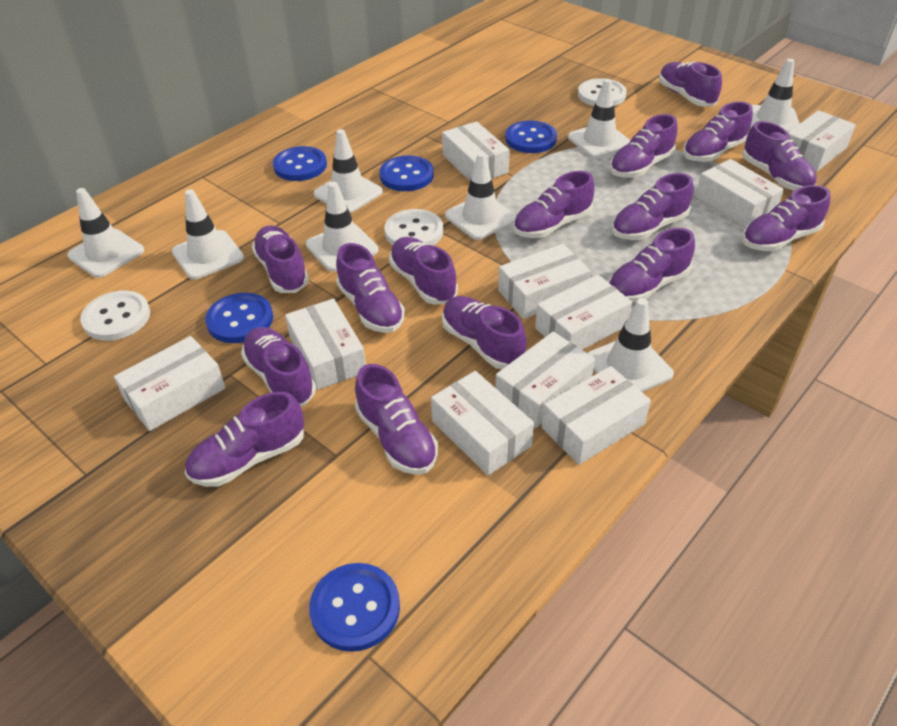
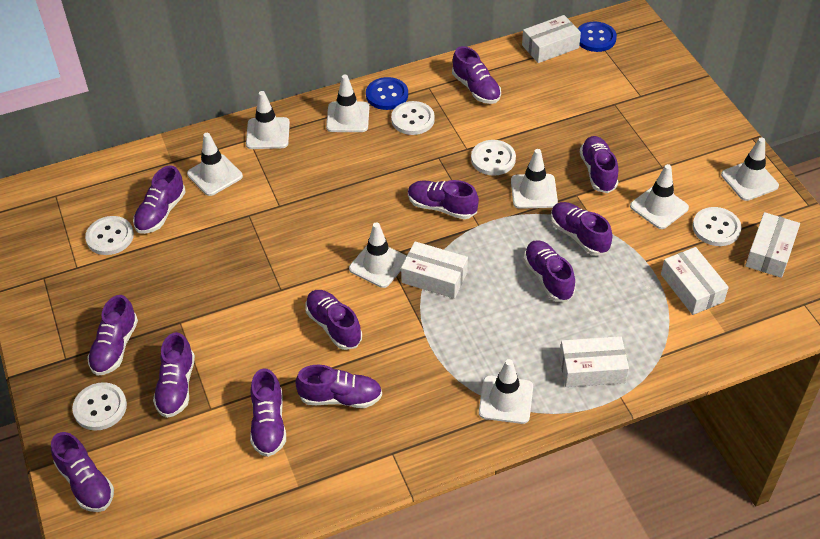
blue button: 5 -> 2
purple shoe: 15 -> 12
white box: 10 -> 5
white button: 3 -> 5

